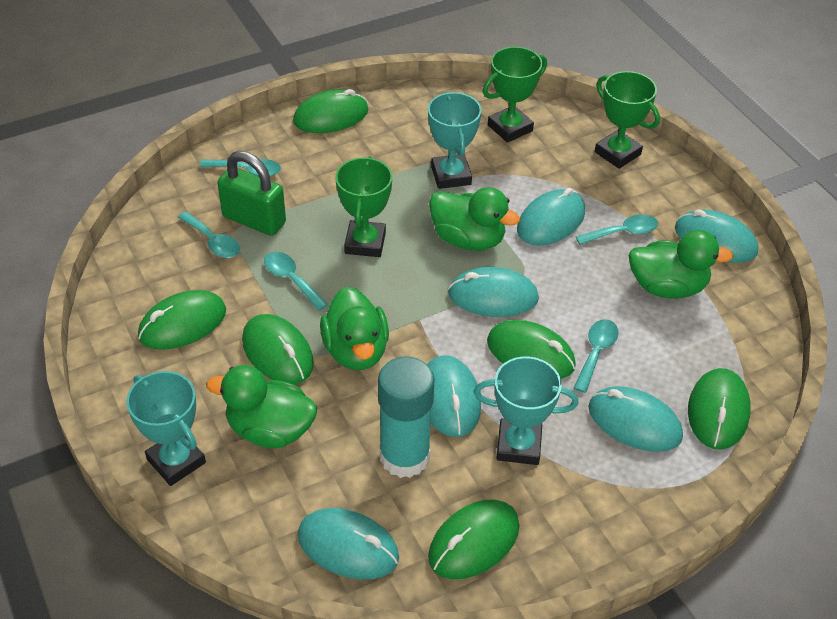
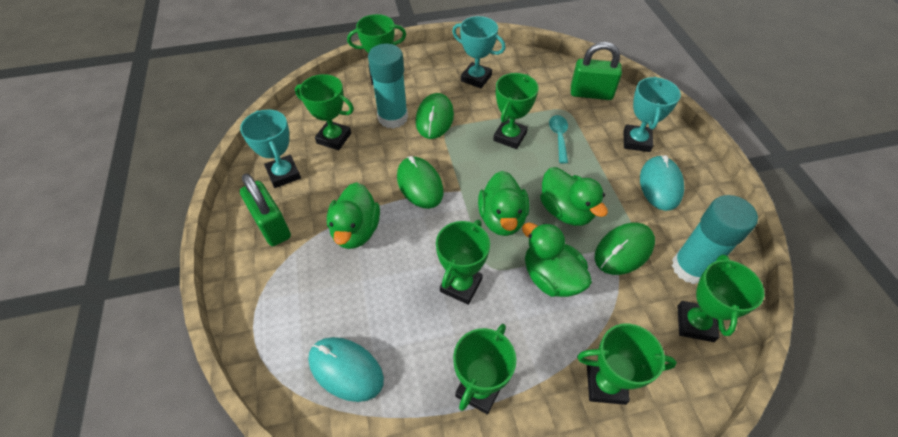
green mouse: 6 -> 3
green padlock: 1 -> 2
green trophy: 3 -> 7
turquoise glue stick: 1 -> 2
turquoise mouse: 6 -> 2
turquoise spoon: 5 -> 1

